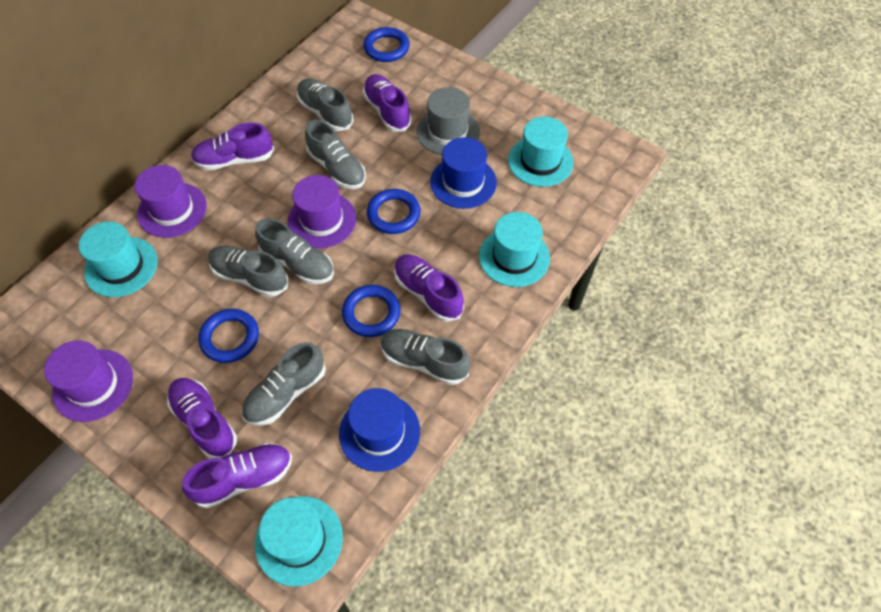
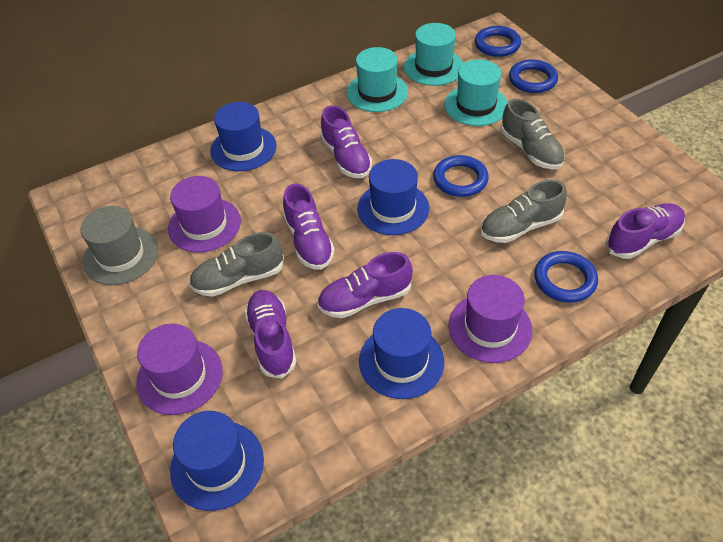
blue hat: 2 -> 4
grey shoe: 6 -> 3
turquoise hat: 4 -> 3

